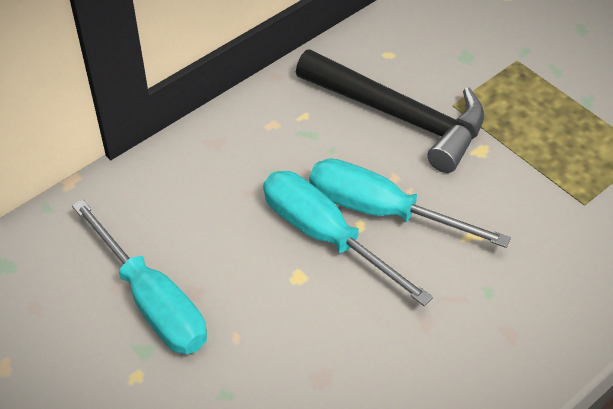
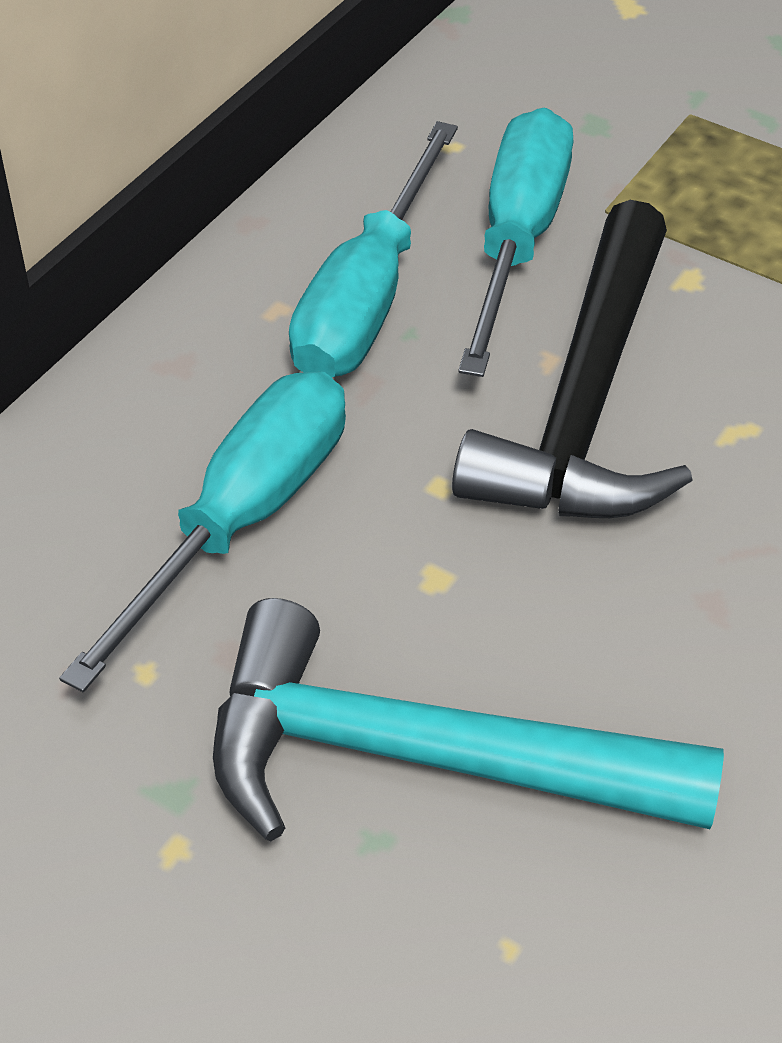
turquoise hammer: 0 -> 1

